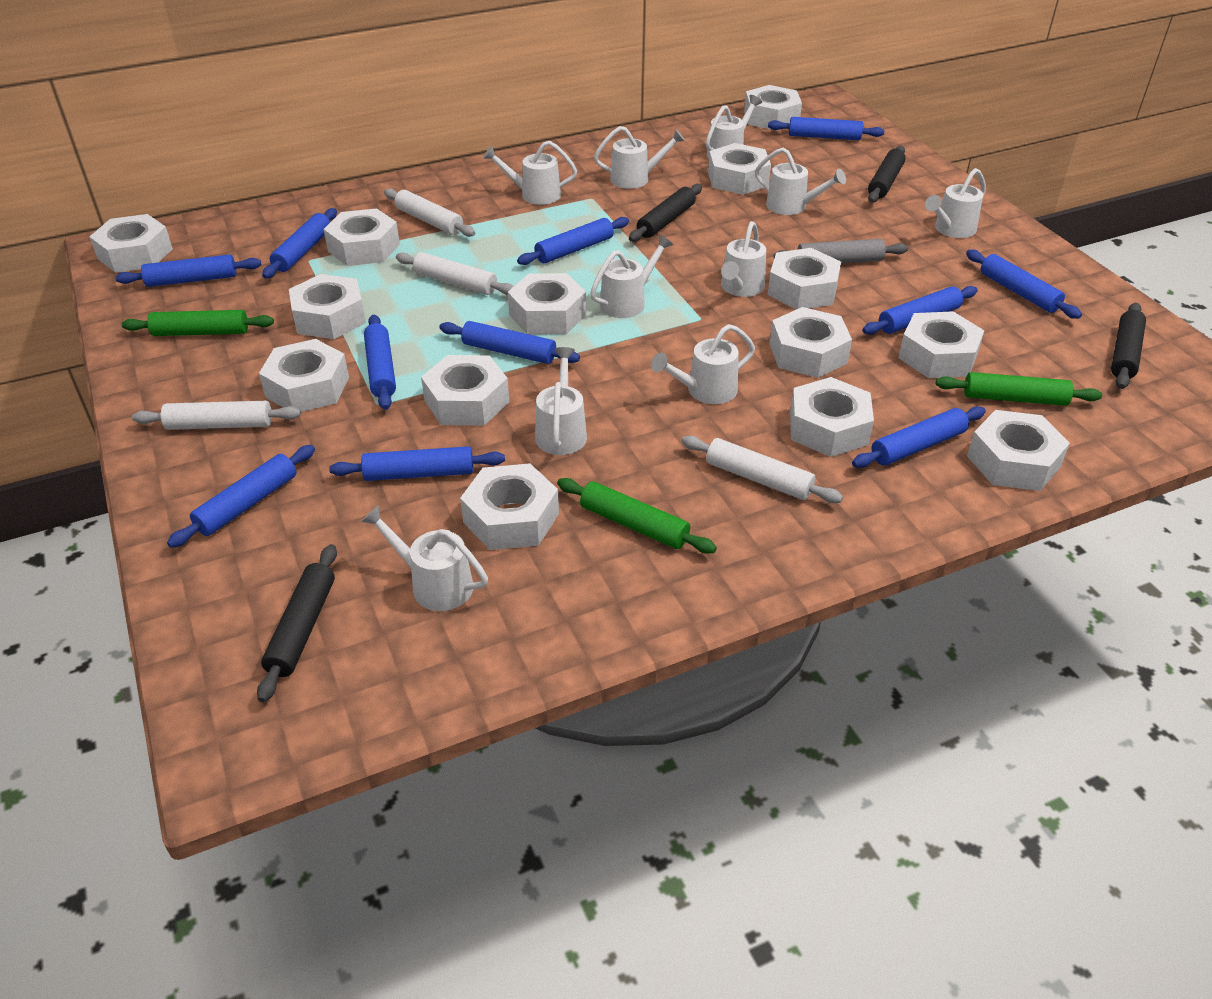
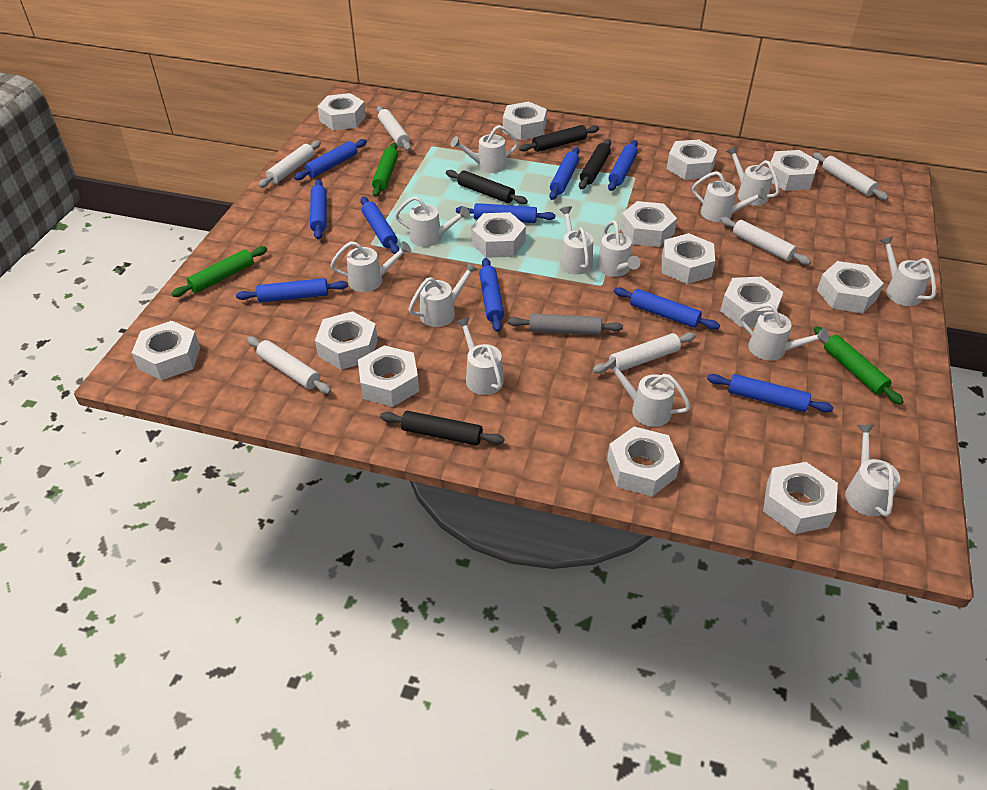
blue rolling pin: 11 -> 10
white rolling pin: 4 -> 6
white watering can: 10 -> 13

